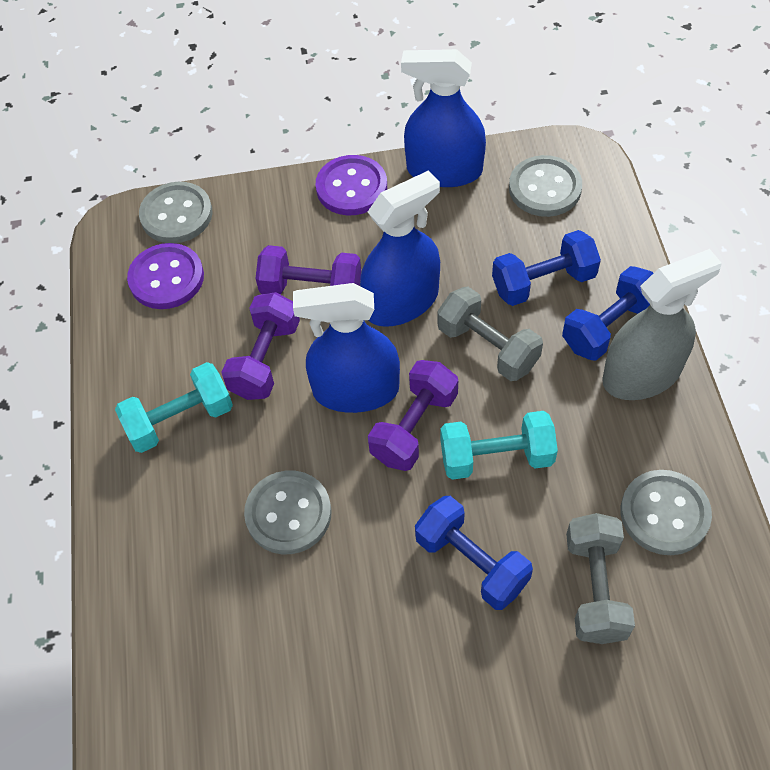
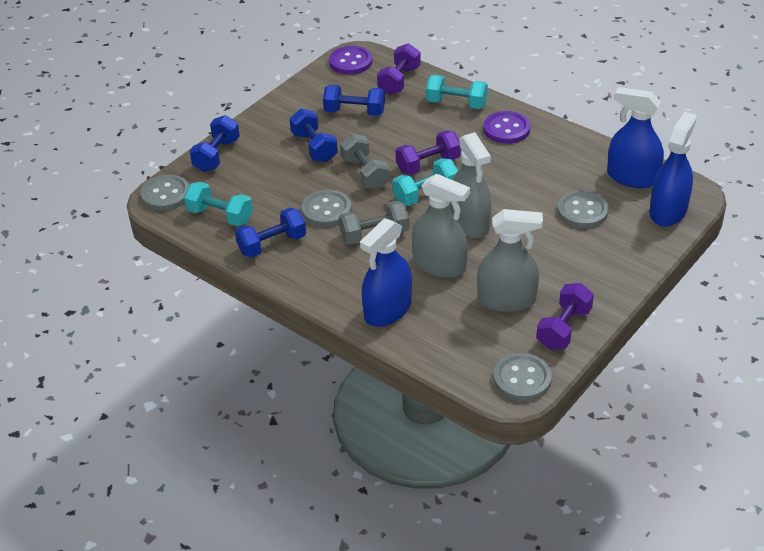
blue dumbbell: 3 -> 4
grey spray bottle: 1 -> 3
turquoise dumbbell: 2 -> 3

